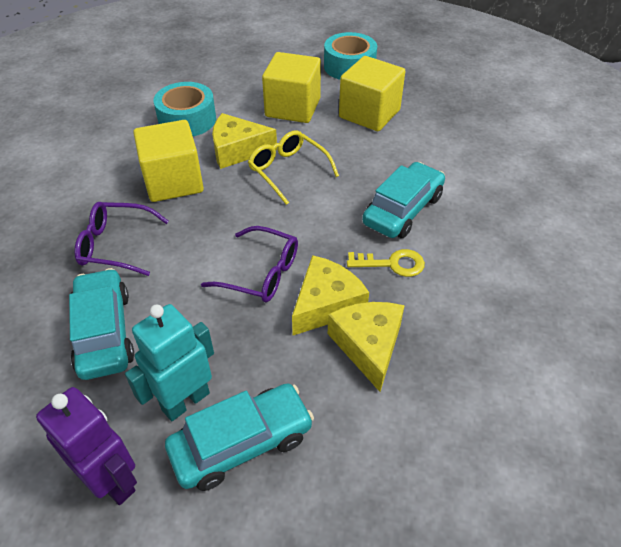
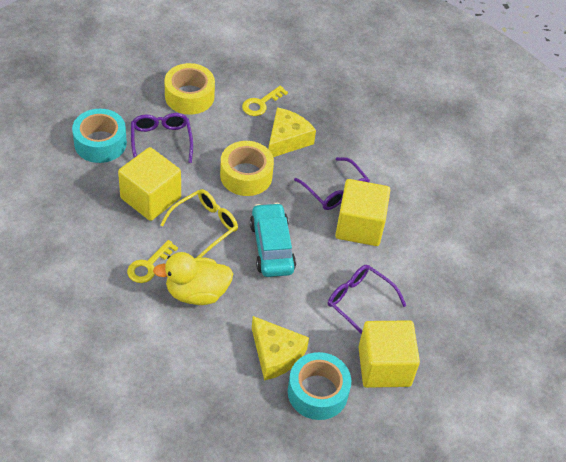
purple glasses: 2 -> 3
purple robot: 1 -> 0
turquoise car: 3 -> 1
turquoise robot: 1 -> 0
yellow cheese: 3 -> 2
yellow duck: 0 -> 1
yellow key: 1 -> 2
yellow tape: 0 -> 2

